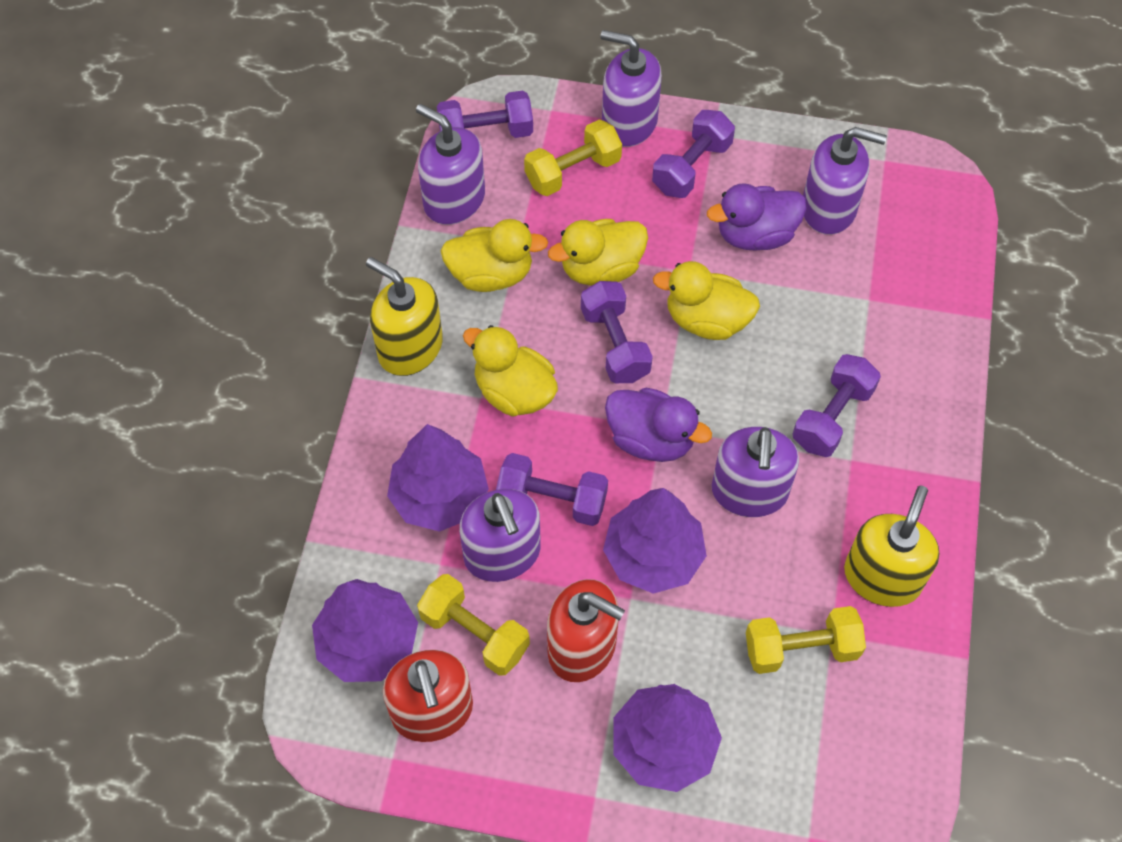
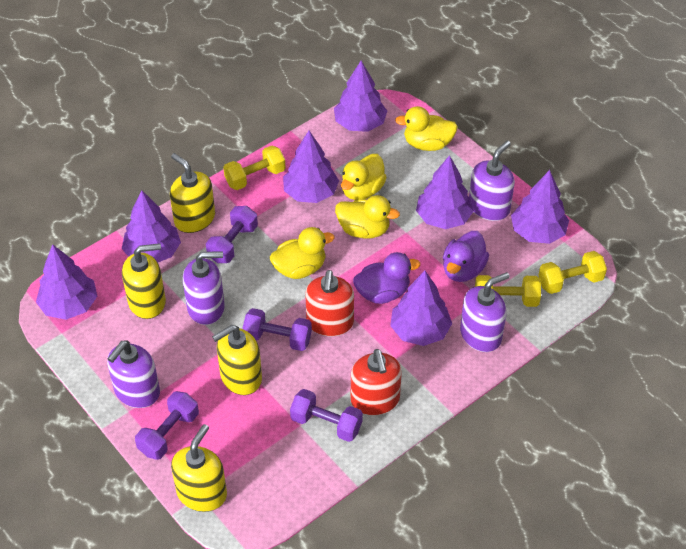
purple dumbbell: 5 -> 4
purple soap dispenser: 5 -> 4
purple tree: 4 -> 7
yellow soap dispenser: 2 -> 4

